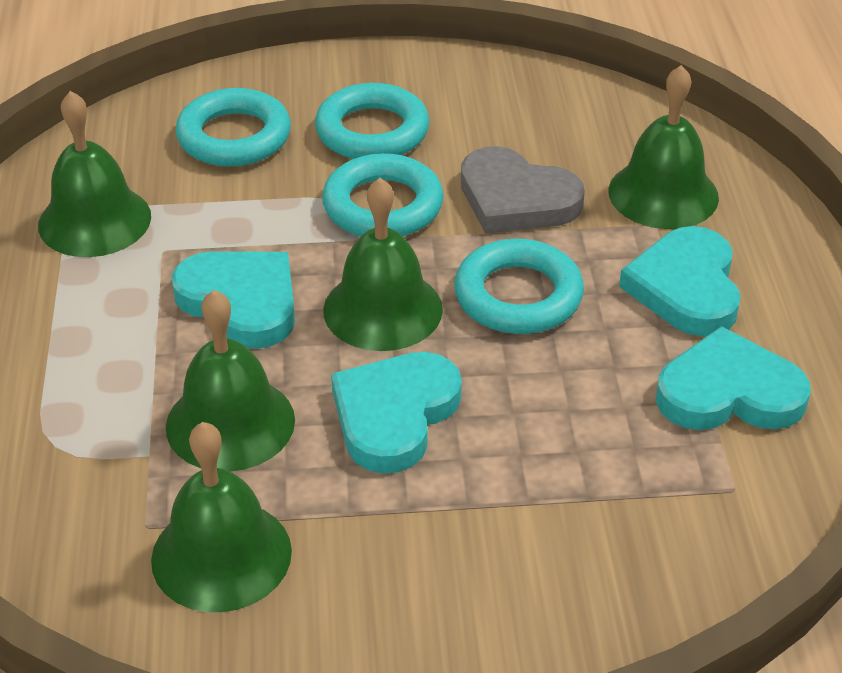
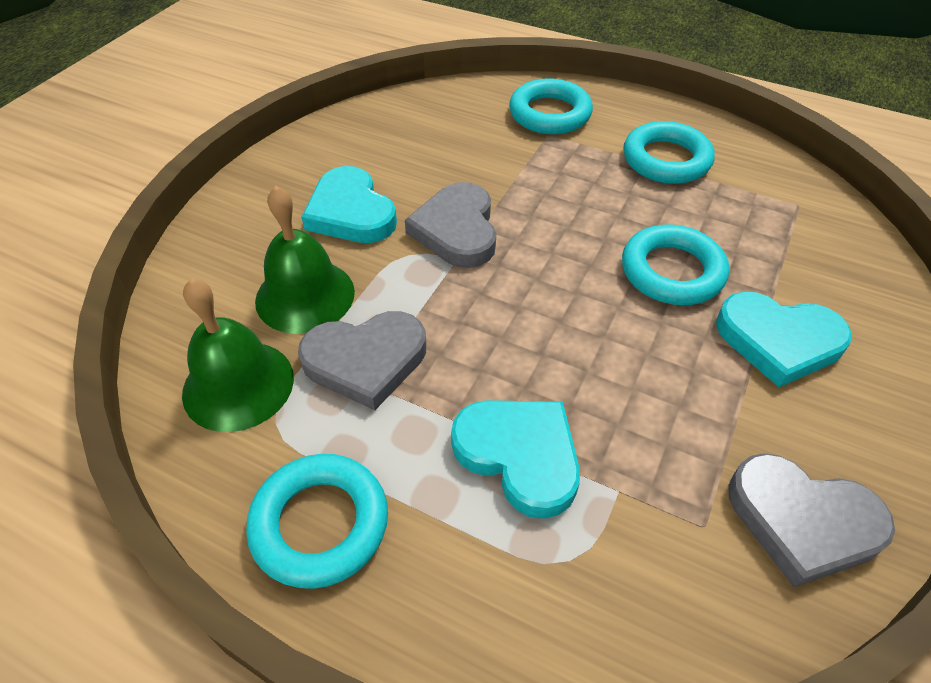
green bell: 5 -> 2
grey heart: 1 -> 3
turquoise heart: 4 -> 3

